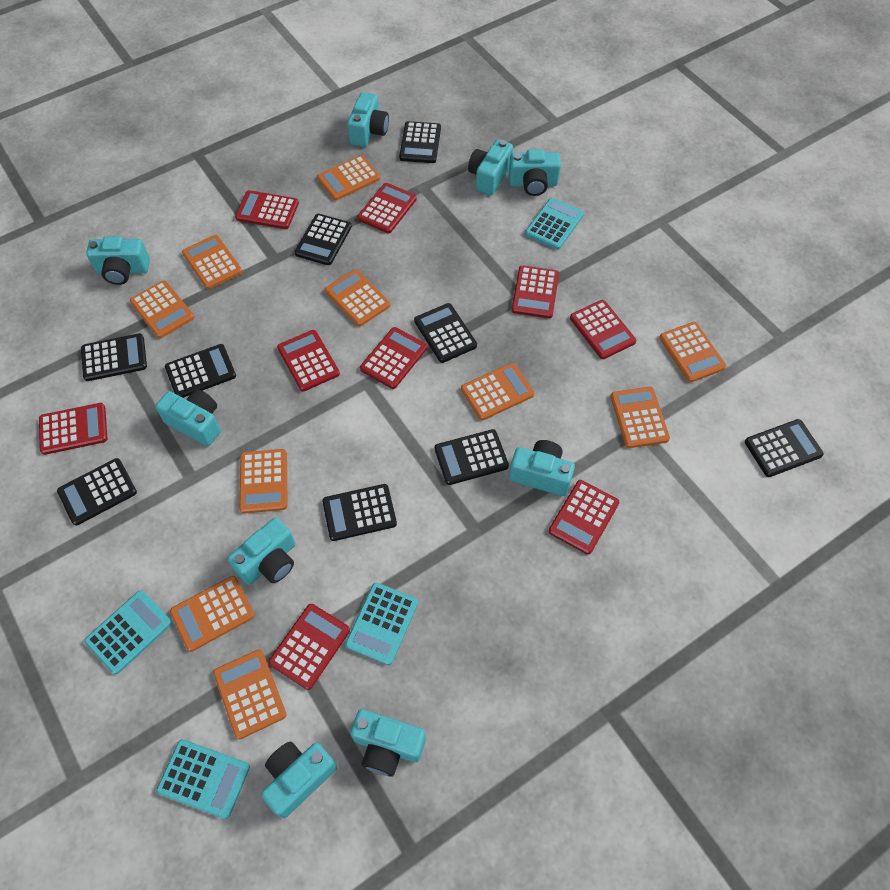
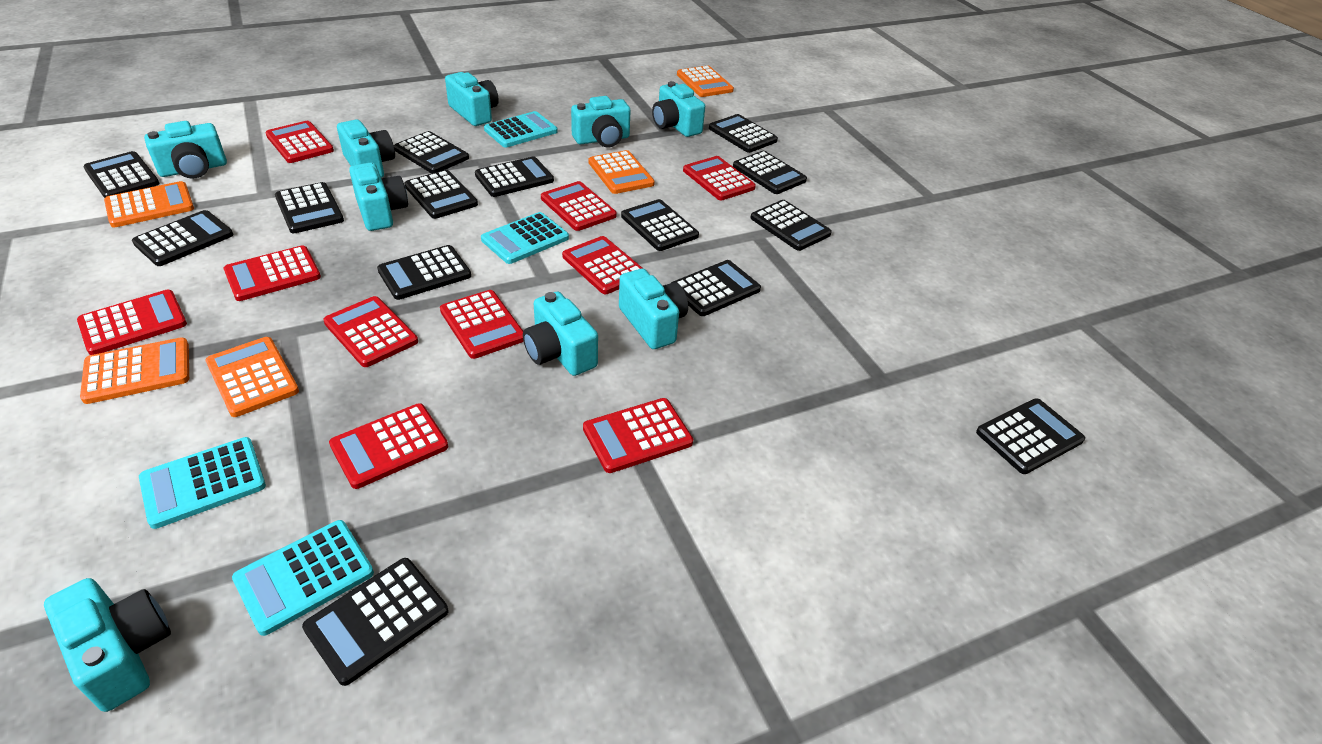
black calculator: 9 -> 14
orange calculator: 10 -> 5
red calculator: 9 -> 10

